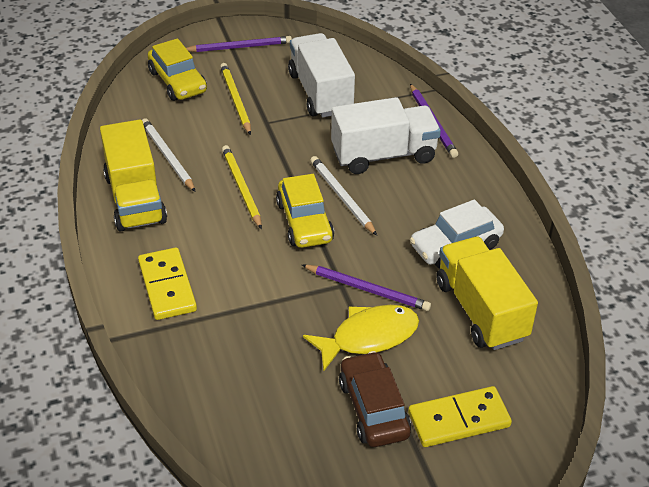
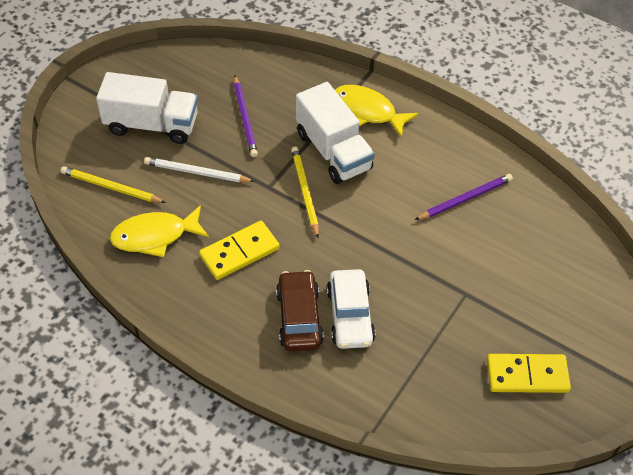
purple pencil: 3 -> 2
white pencil: 2 -> 1
yellow car: 2 -> 0
yellow fish: 1 -> 2
yellow truck: 2 -> 0

